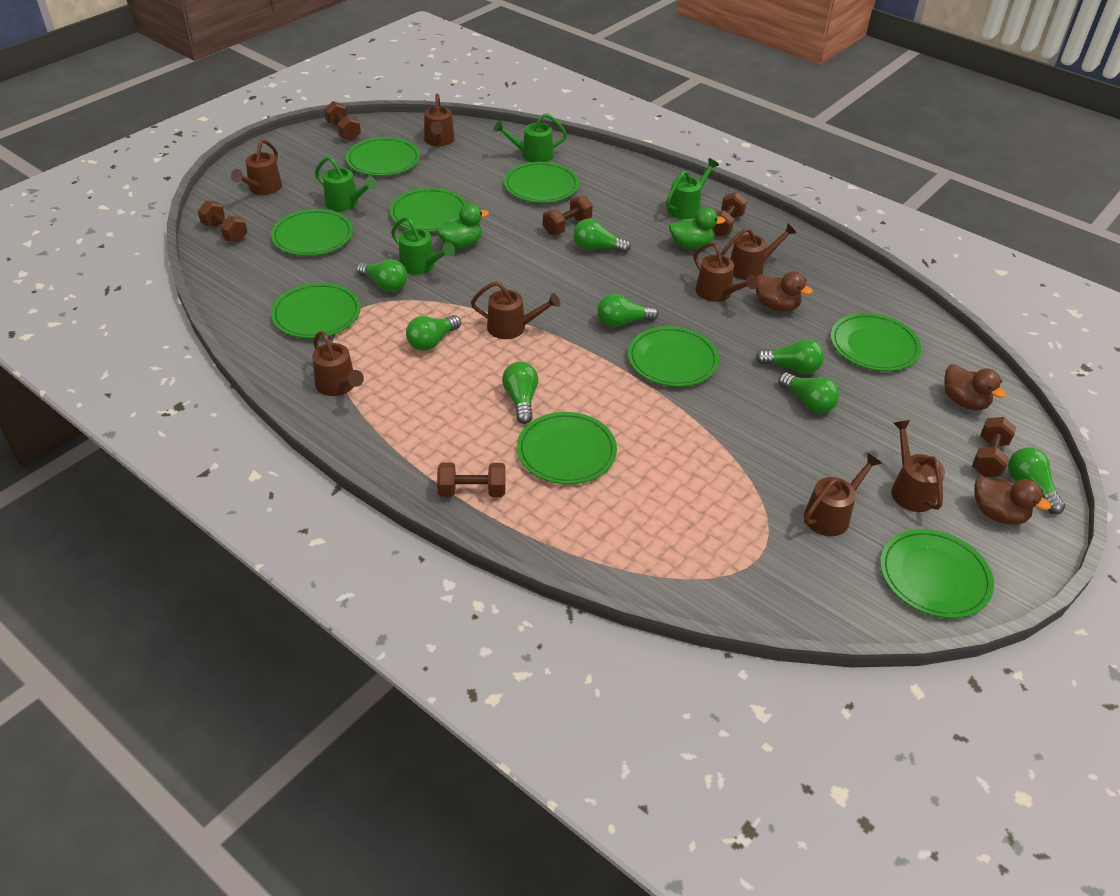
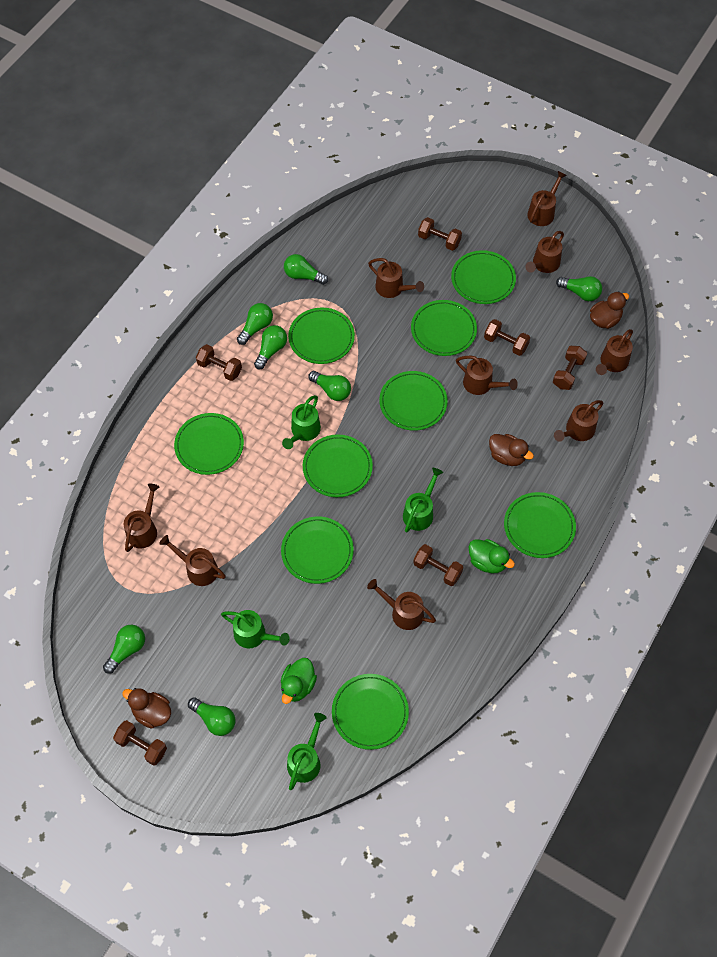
brown watering can: 8 -> 9
green light bulb: 8 -> 7

